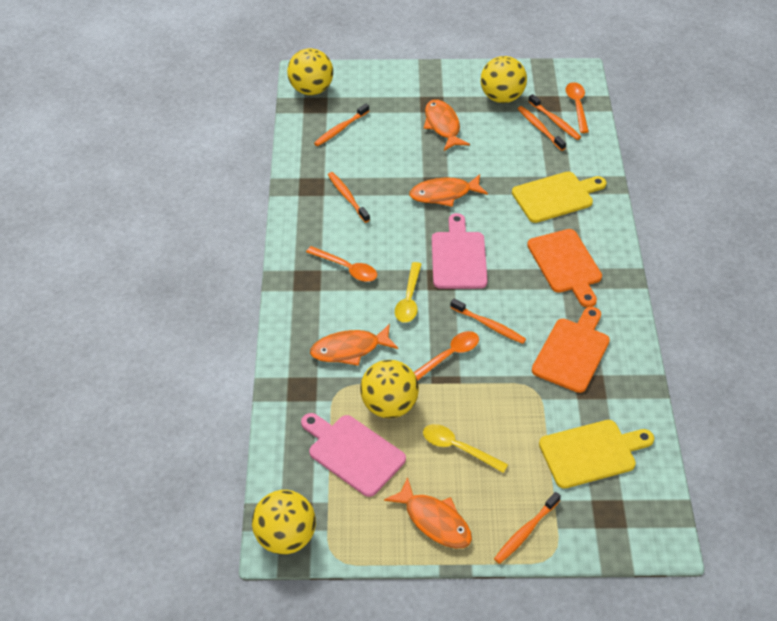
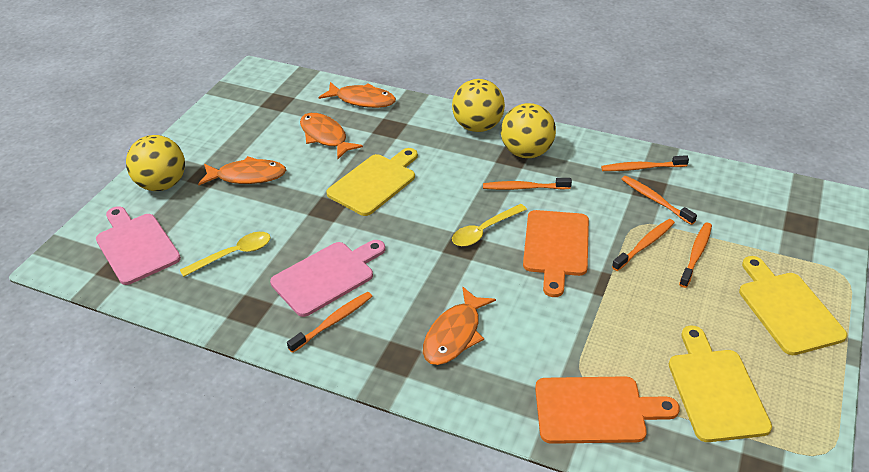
orange spoon: 3 -> 0
yellow ball: 4 -> 3
yellow cutting board: 2 -> 3

